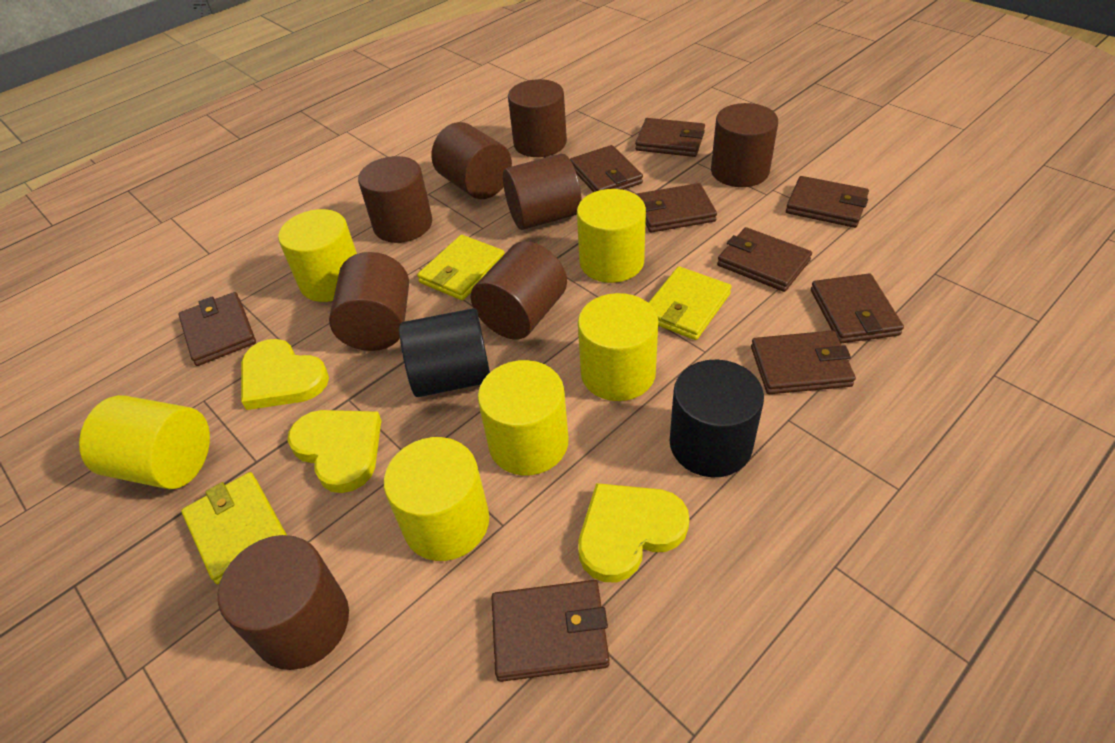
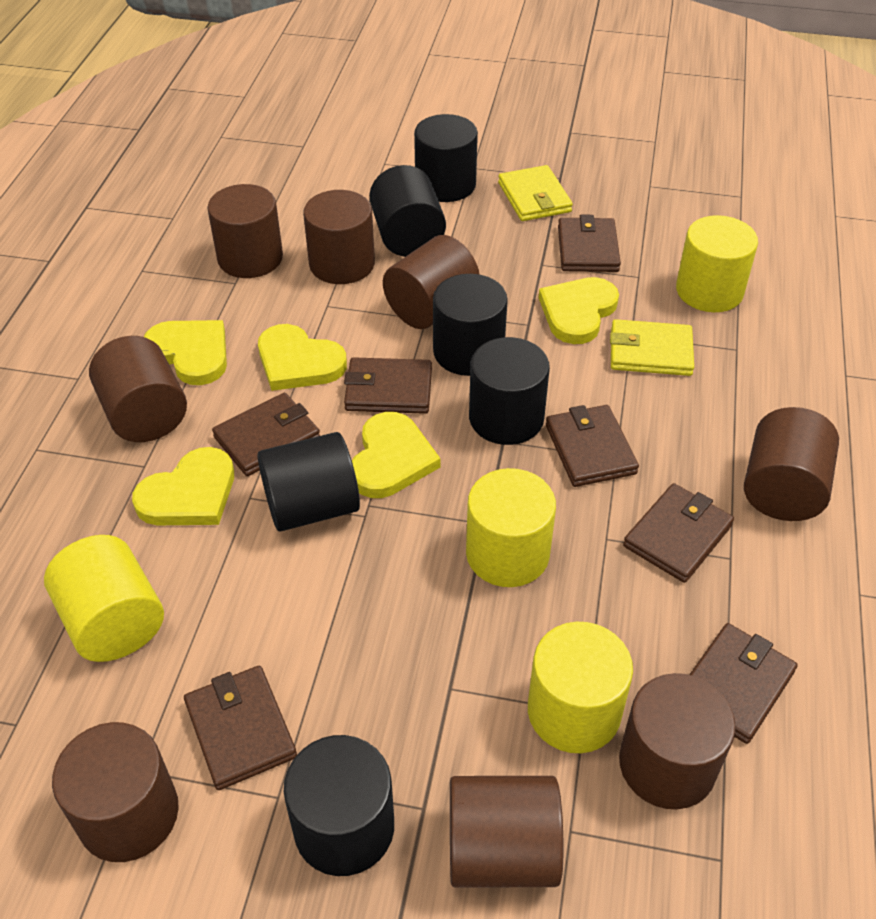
black cylinder: 2 -> 6
brown wallet: 9 -> 7
yellow cylinder: 6 -> 4
yellow heart: 3 -> 5
yellow wallet: 3 -> 2

